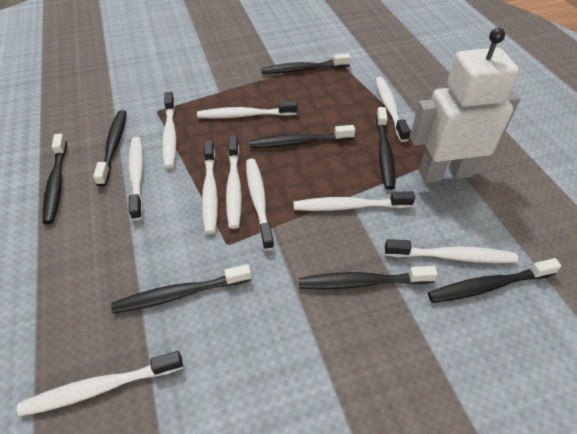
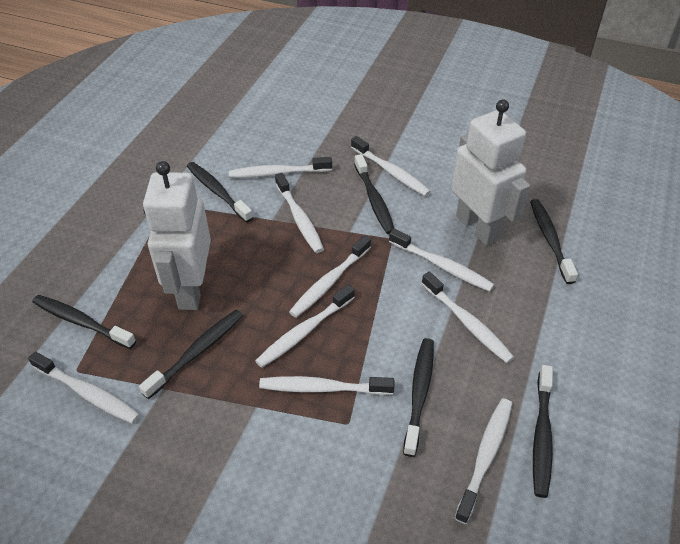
black toothbrush: 8 -> 7
white robot: 1 -> 2

